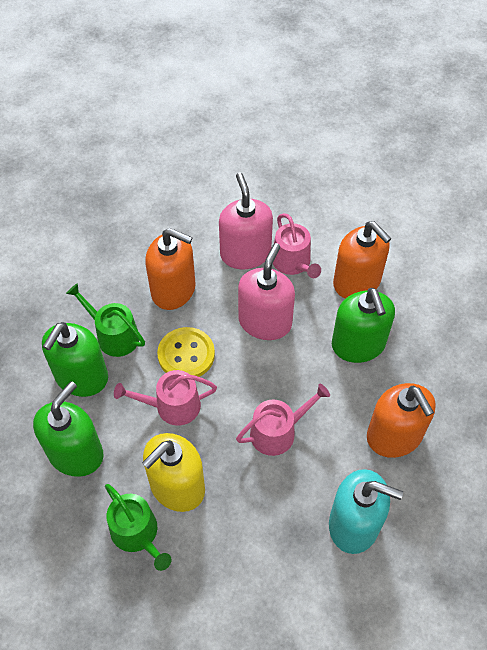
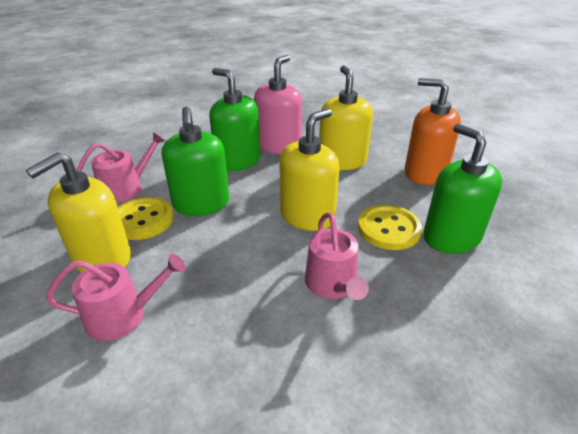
green watering can: 2 -> 0
orange soap dispenser: 3 -> 1
pink soap dispenser: 2 -> 1
turquoise soap dispenser: 1 -> 0
yellow button: 1 -> 2
yellow soap dispenser: 1 -> 3

